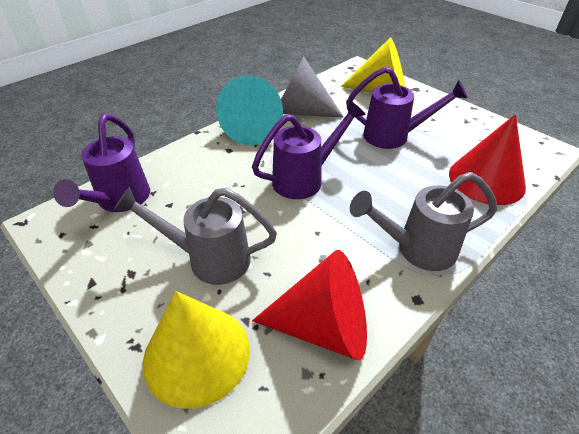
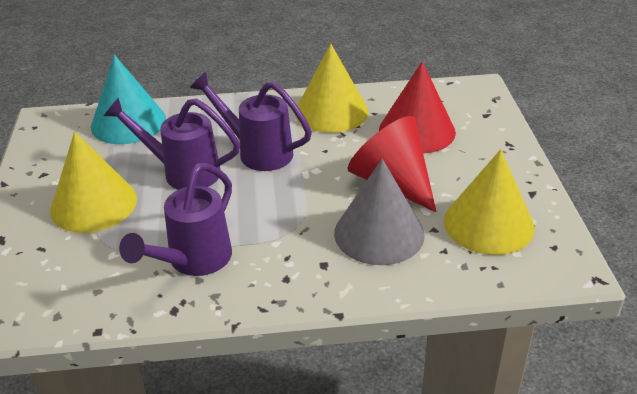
grey watering can: 2 -> 0
yellow cone: 2 -> 3

